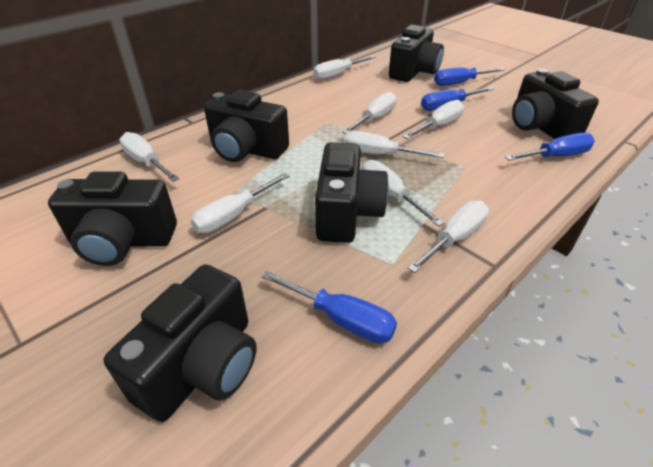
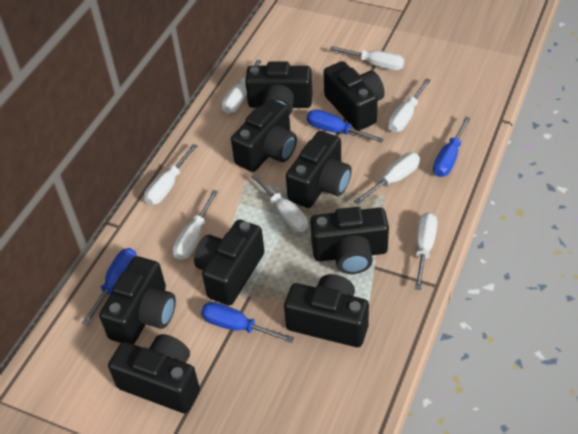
black camera: 6 -> 9

